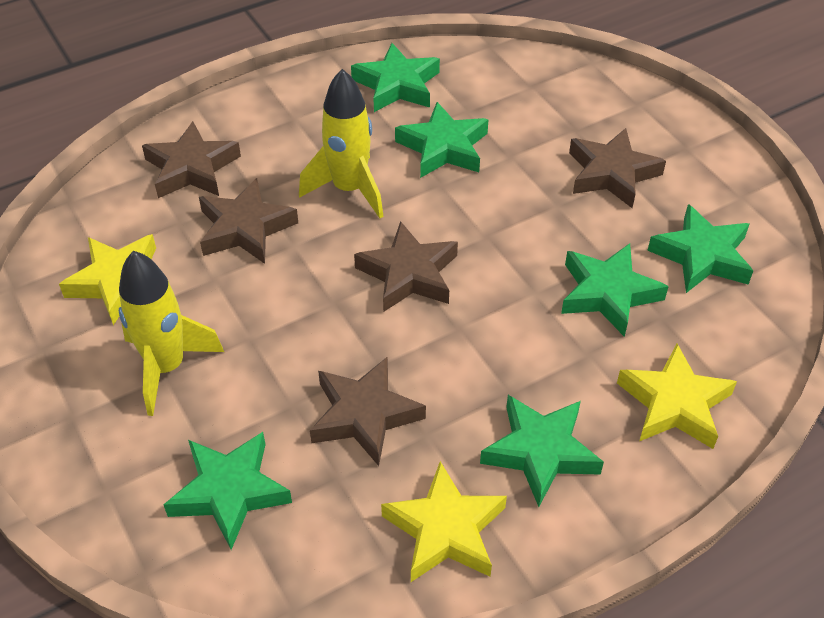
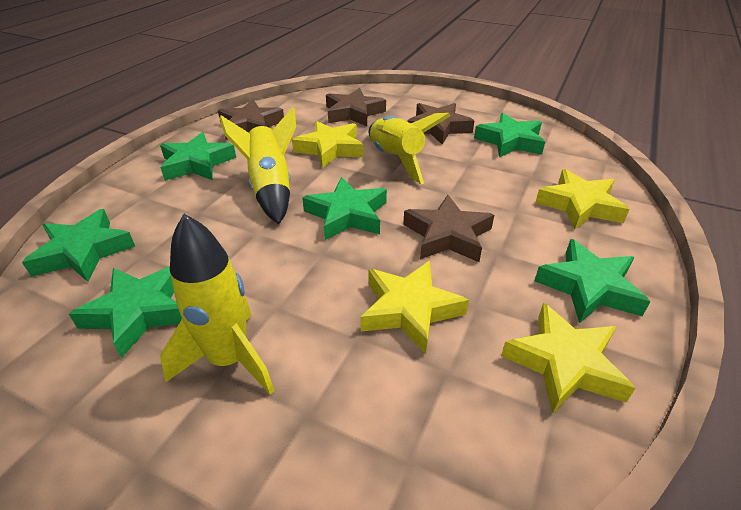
brown star: 5 -> 4
yellow rocket: 2 -> 3
yellow star: 3 -> 4

